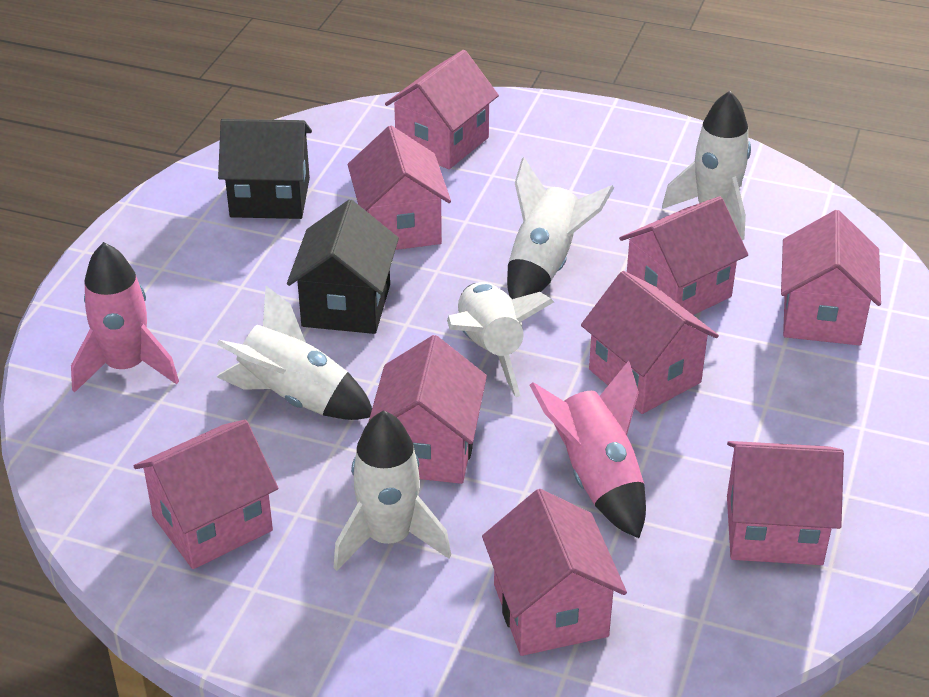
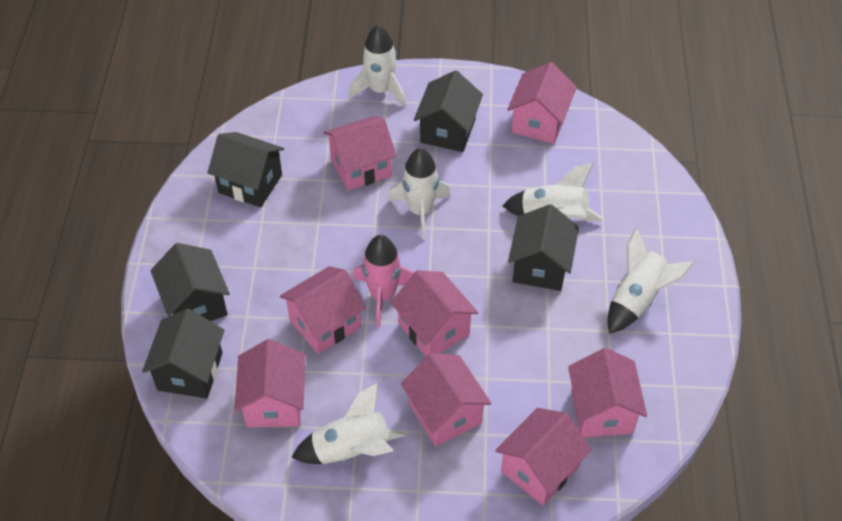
black house: 2 -> 5
pink house: 9 -> 8
pink rocket: 2 -> 1

